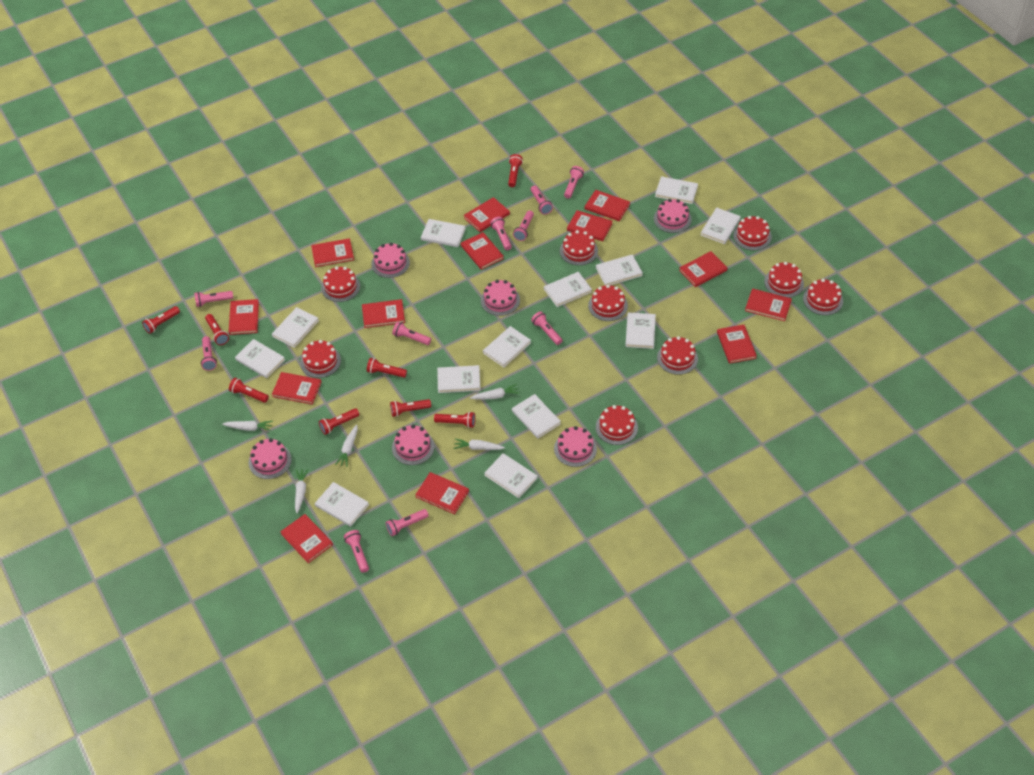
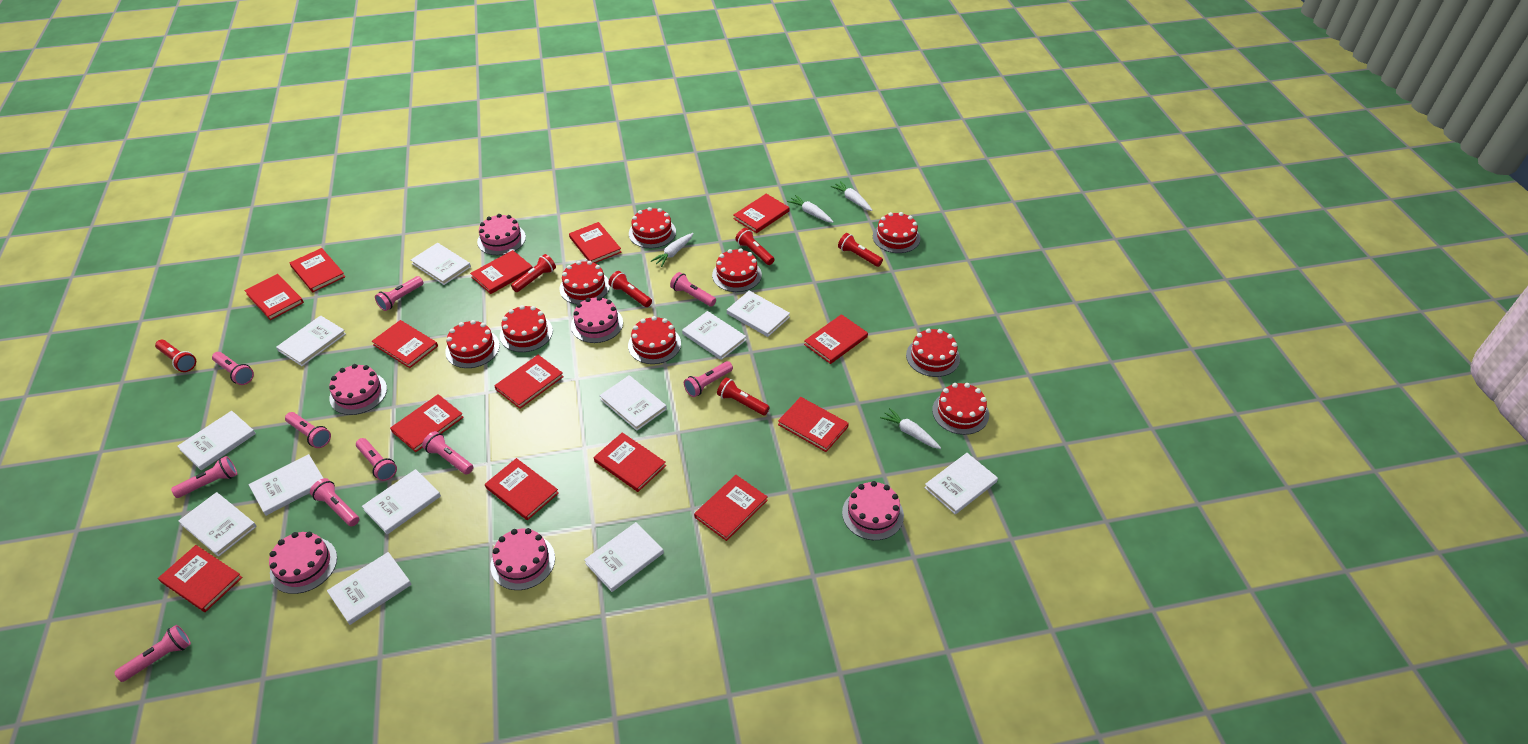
red book: 13 -> 14
red flashlight: 8 -> 6
white book: 13 -> 12
white carrot: 5 -> 4

